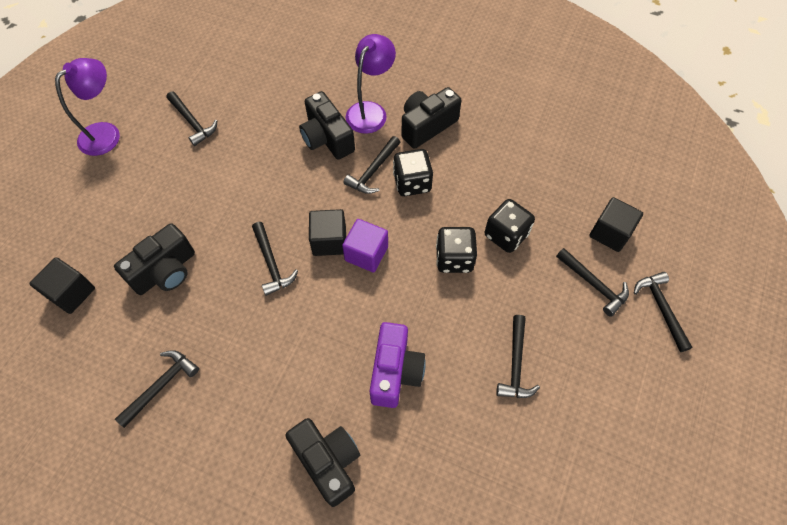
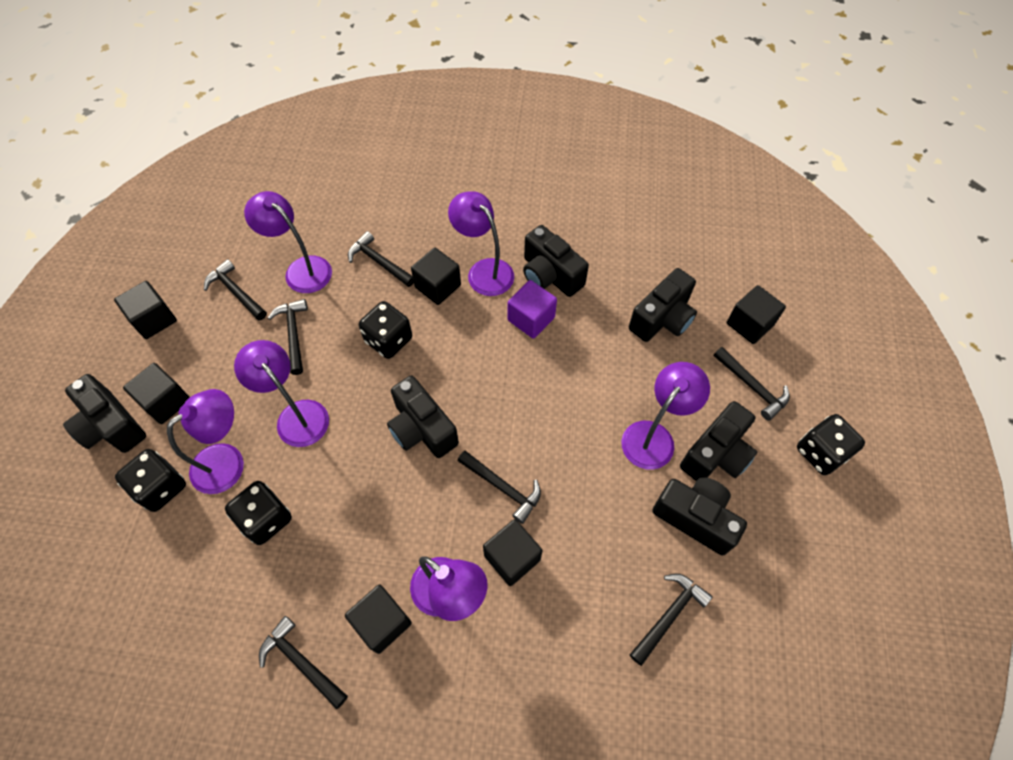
black camera: 4 -> 6
black cube: 3 -> 6
black dice: 3 -> 4
purple camera: 1 -> 0
purple lamp: 2 -> 6

